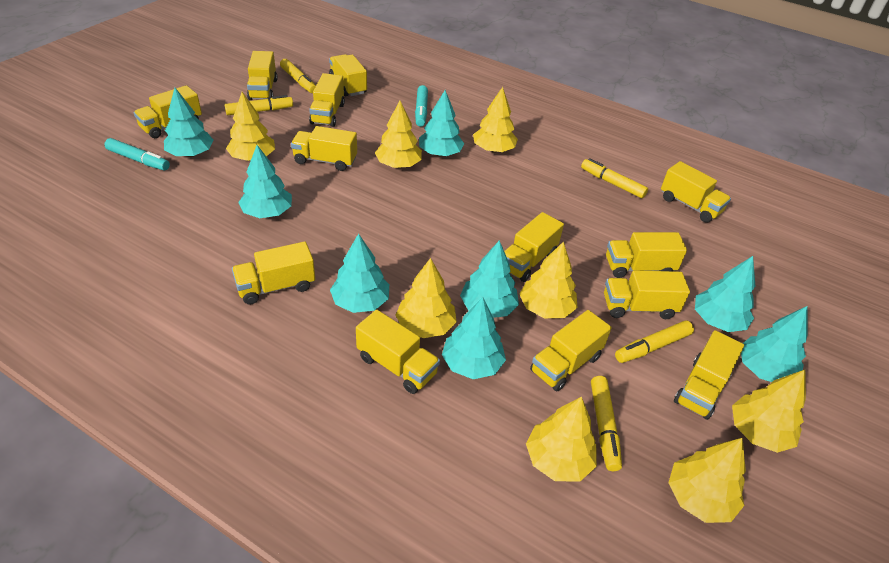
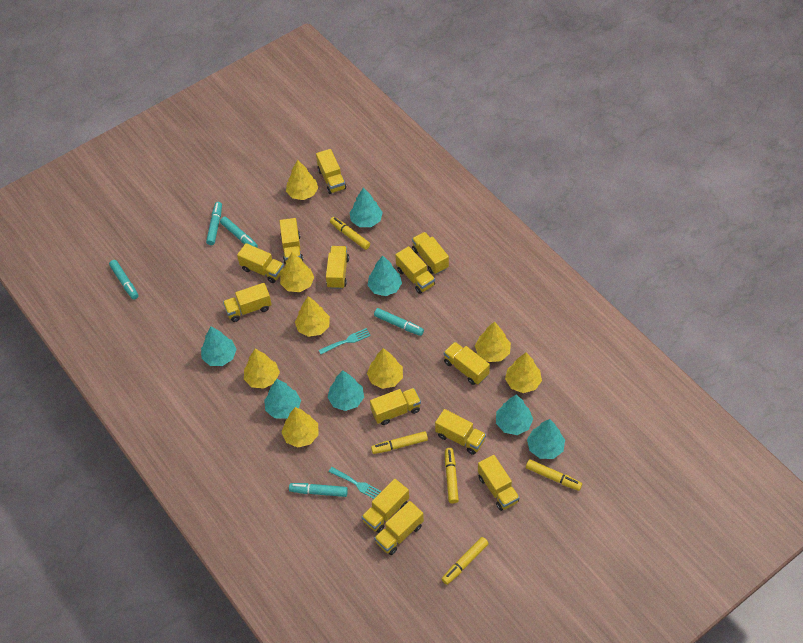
turquoise fork: 0 -> 2
turquoise marker: 2 -> 5
turquoise tree: 8 -> 7

